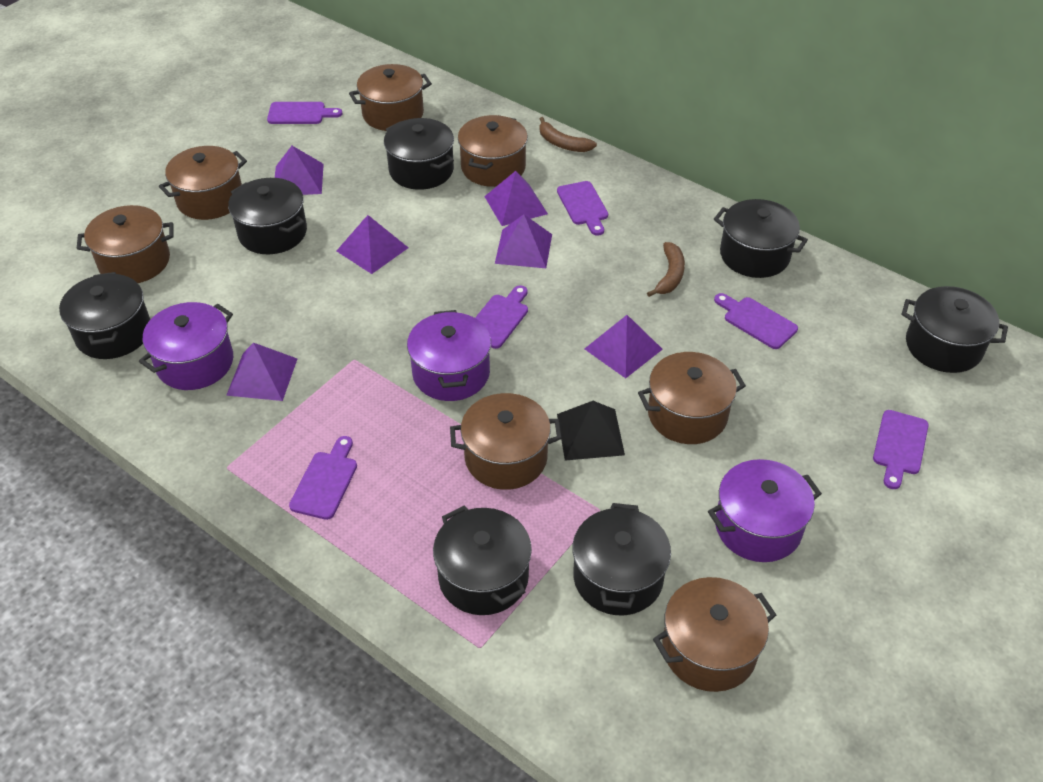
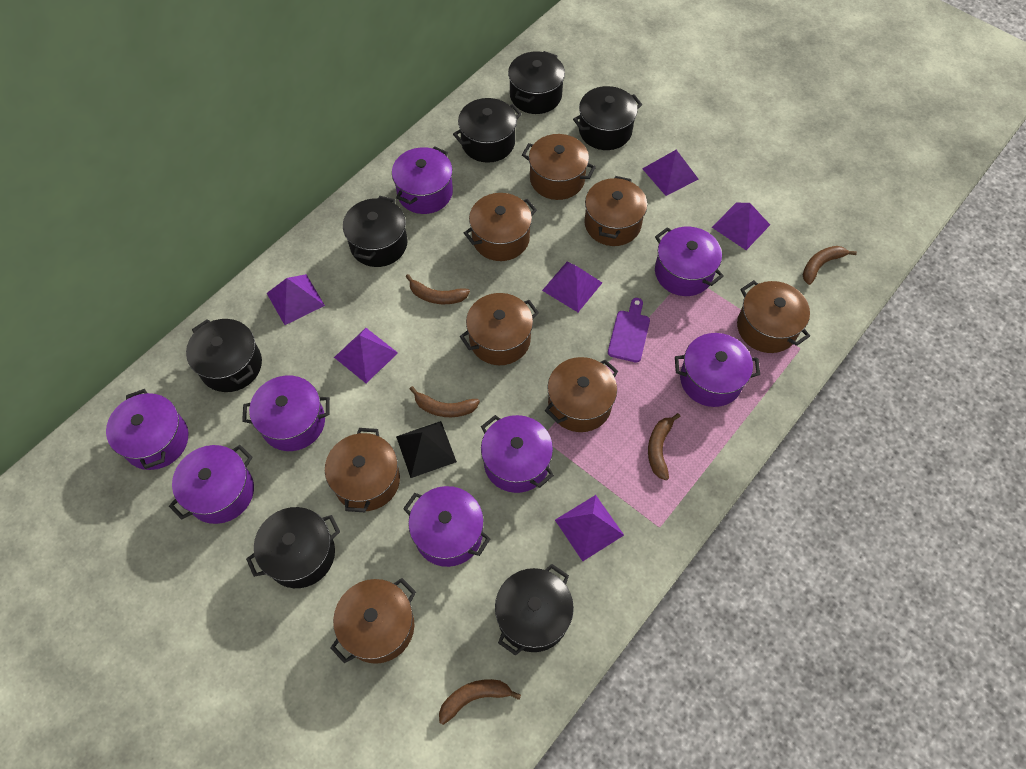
brown banana: 2 -> 5
brown pot: 7 -> 8
purple cutting board: 6 -> 1
purple pot: 3 -> 8

